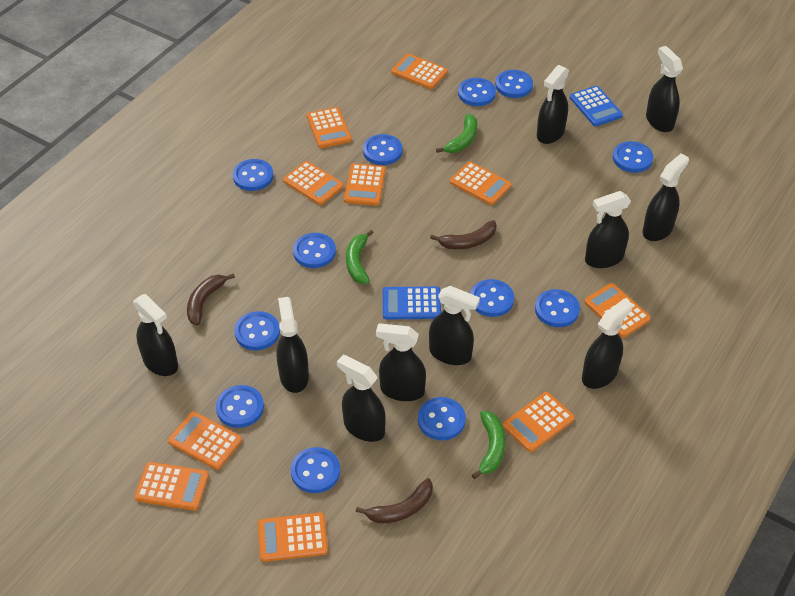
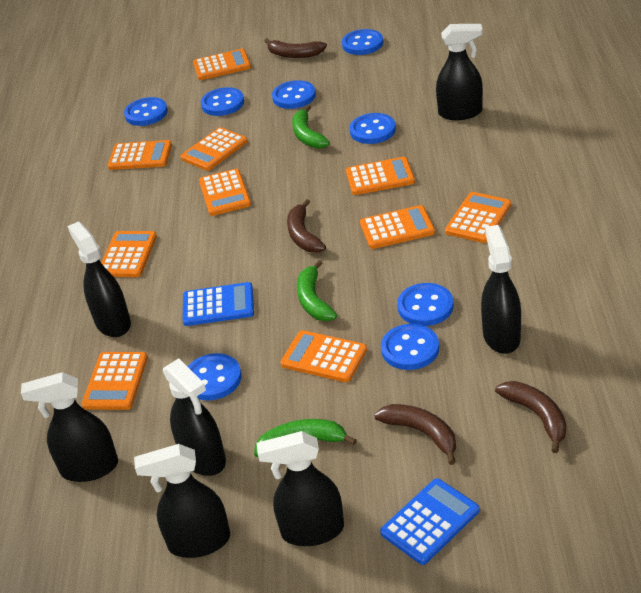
black spray bottle: 10 -> 7
blue button: 12 -> 8
brown banana: 3 -> 4

